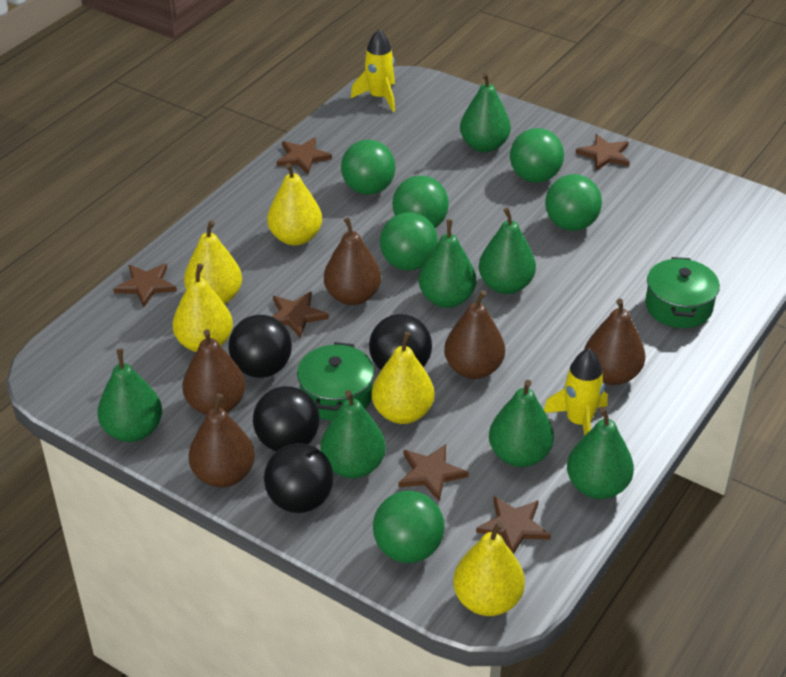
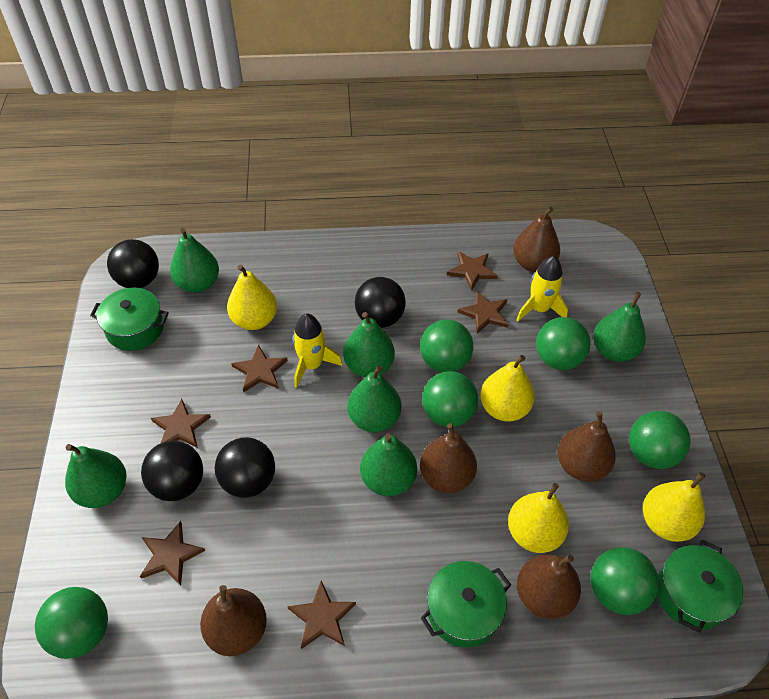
green pear: 7 -> 6
green pot: 2 -> 3
yellow pear: 5 -> 4

